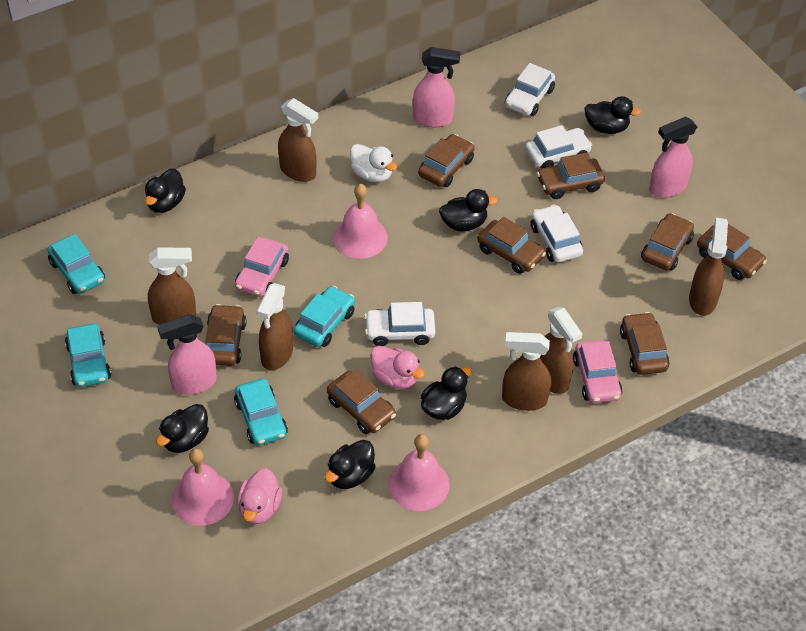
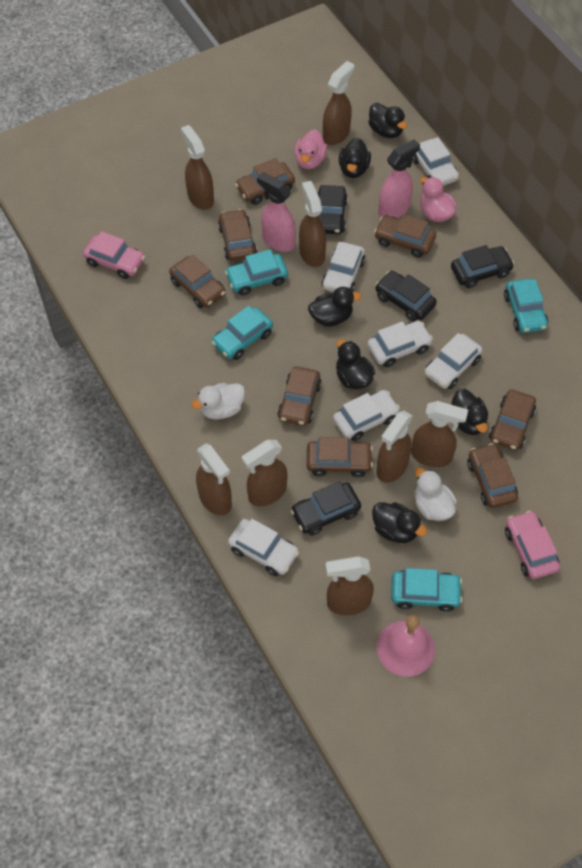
black car: 0 -> 4
brown spray bottle: 6 -> 8
pink bell: 3 -> 1
pink spray bottle: 3 -> 2
white car: 4 -> 6
white duck: 1 -> 2

